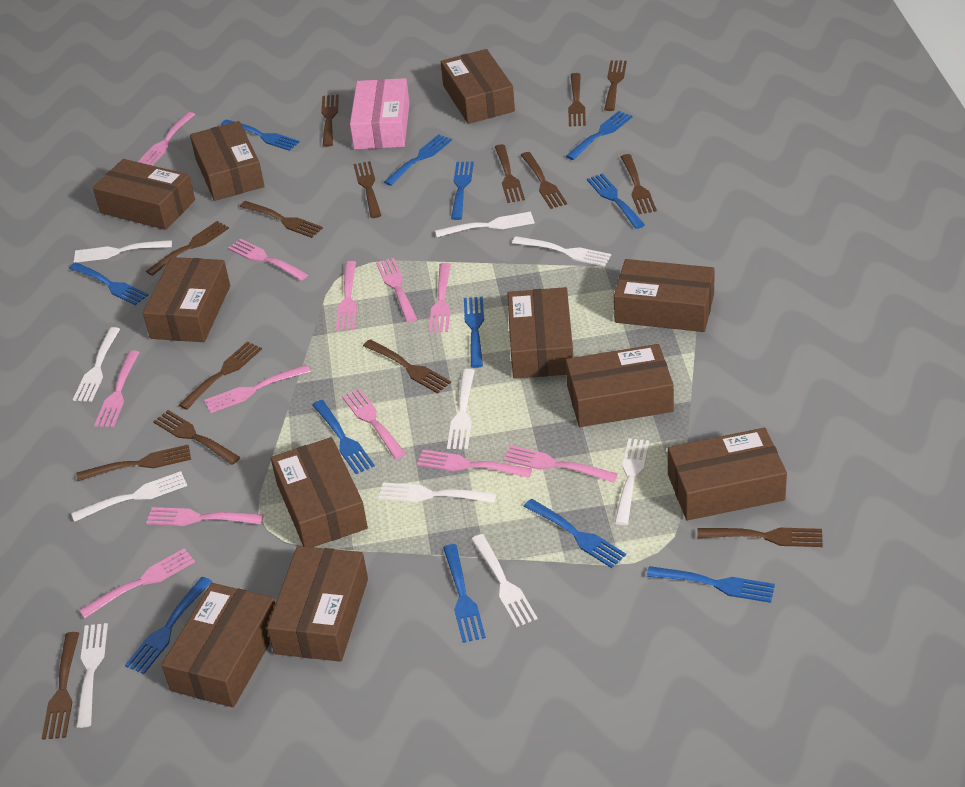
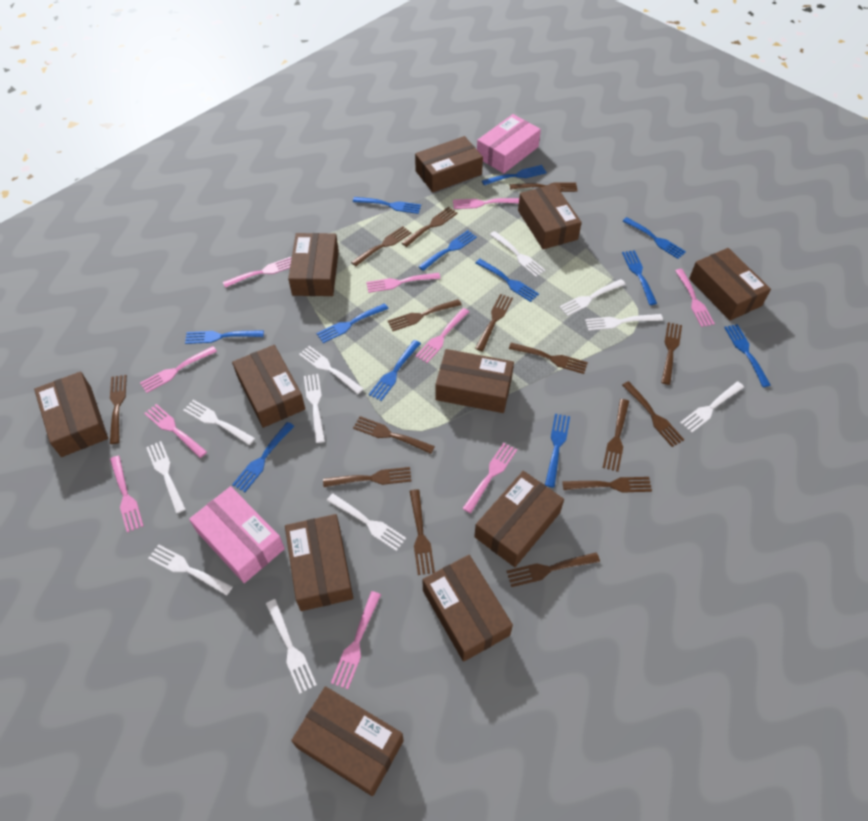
pink box: 1 -> 2
pink fork: 12 -> 10
white fork: 10 -> 11

